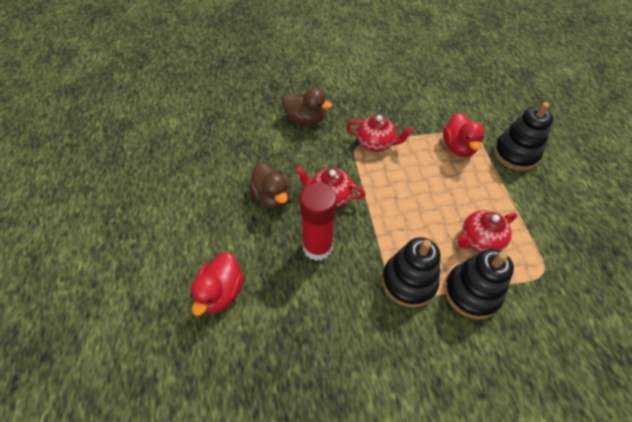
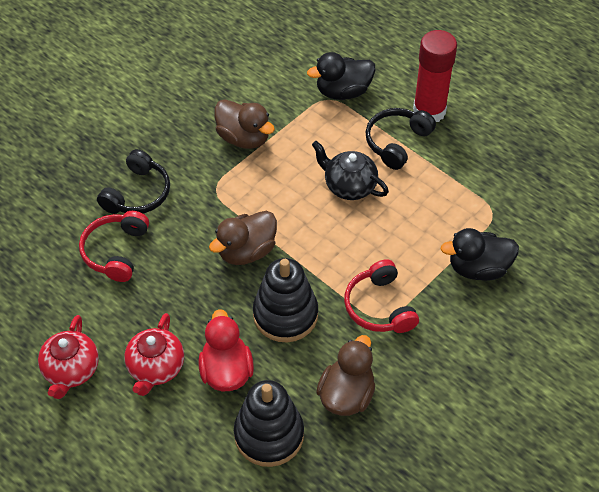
black duck: 0 -> 2
black headphones: 0 -> 2
black stacking toy: 3 -> 2
black teapot: 0 -> 1
brown duck: 2 -> 3
red duck: 2 -> 1
red headphones: 0 -> 2
red teapot: 3 -> 2

